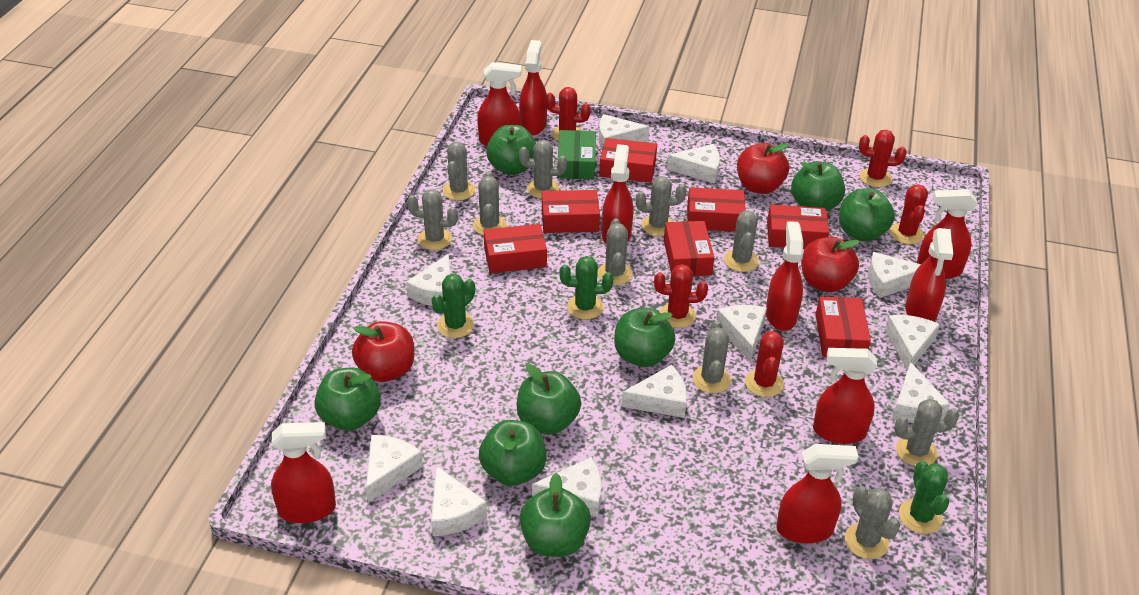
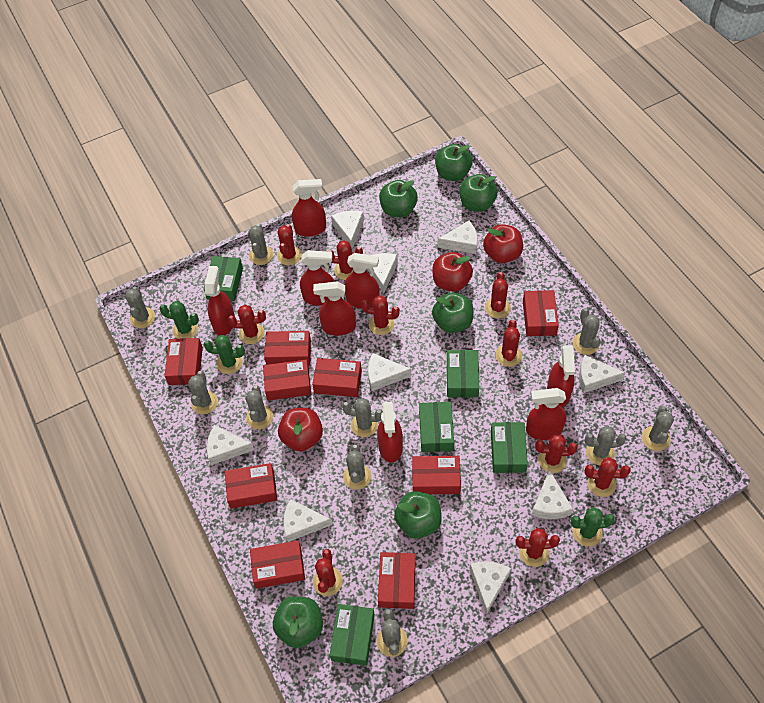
green apple: 8 -> 6
green box: 1 -> 5
red box: 7 -> 9
red cactus: 5 -> 10
red spray bottle: 9 -> 8
white cheese: 11 -> 9

